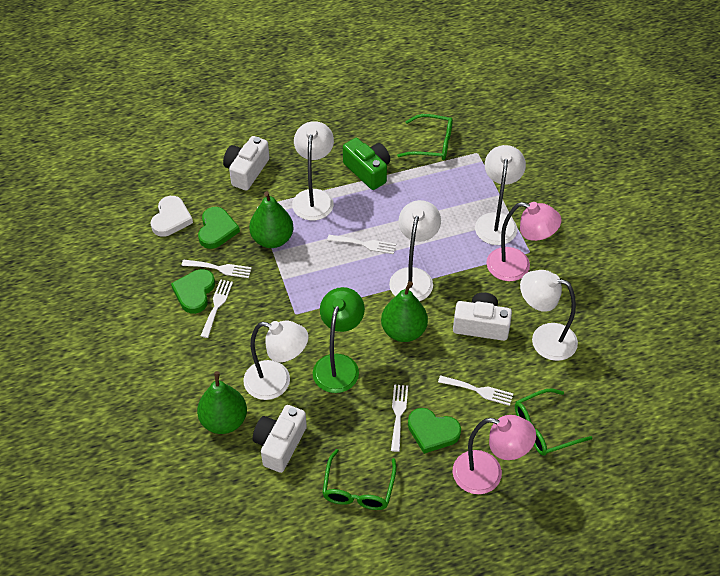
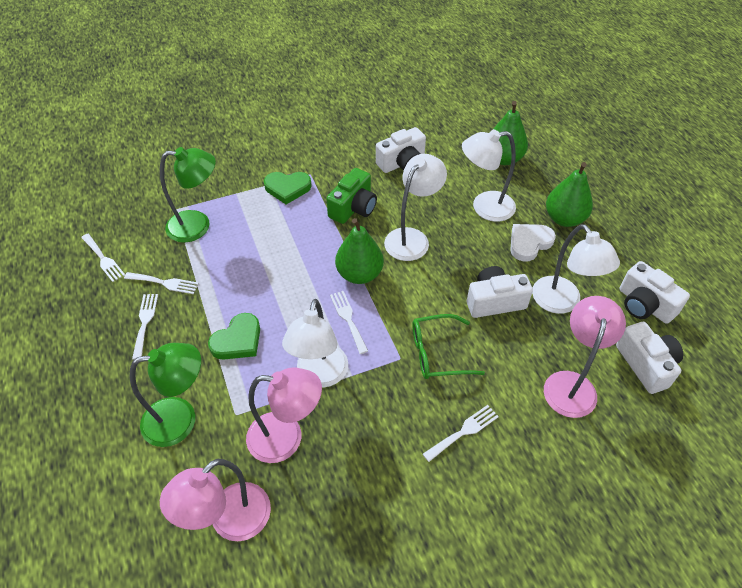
green glasses: 3 -> 1
green heart: 3 -> 2
green lamp: 1 -> 2
pink lamp: 2 -> 3
white camera: 3 -> 4
white lamp: 5 -> 4

